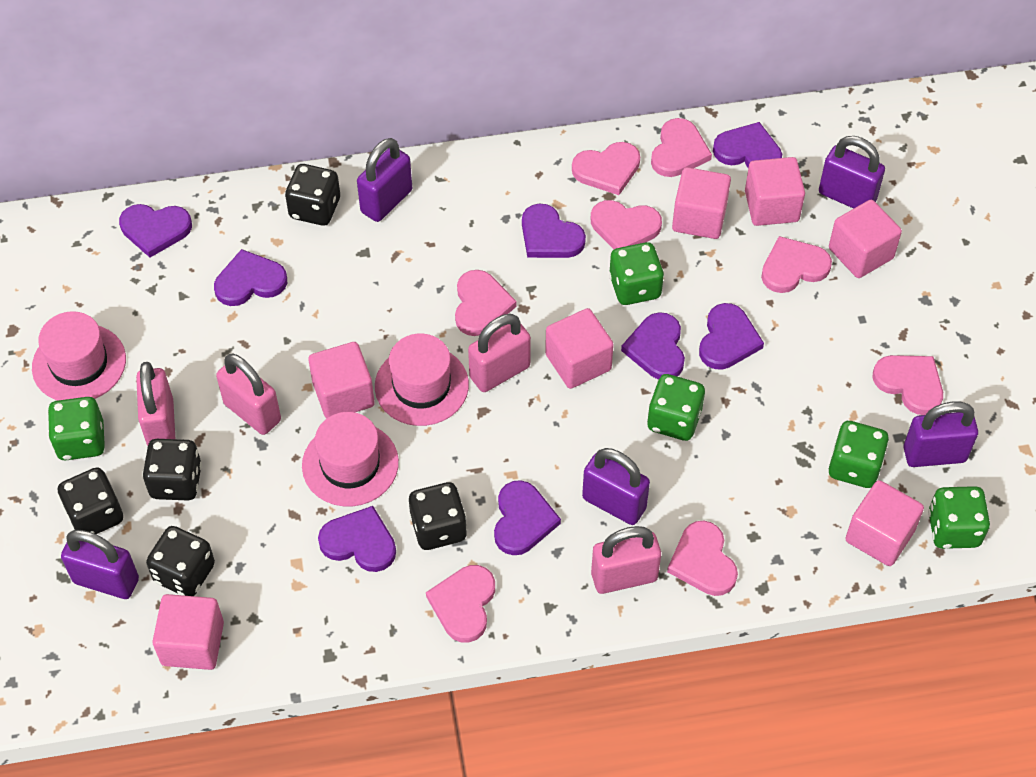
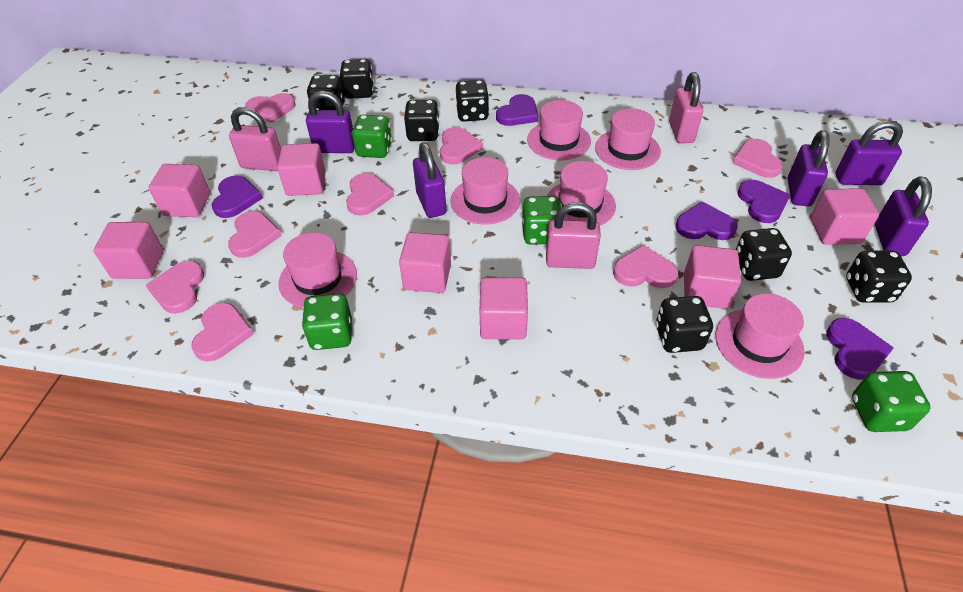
black dice: 5 -> 7
green dice: 5 -> 4
pink hat: 3 -> 6
pink padlock: 4 -> 3
purple heart: 8 -> 5

